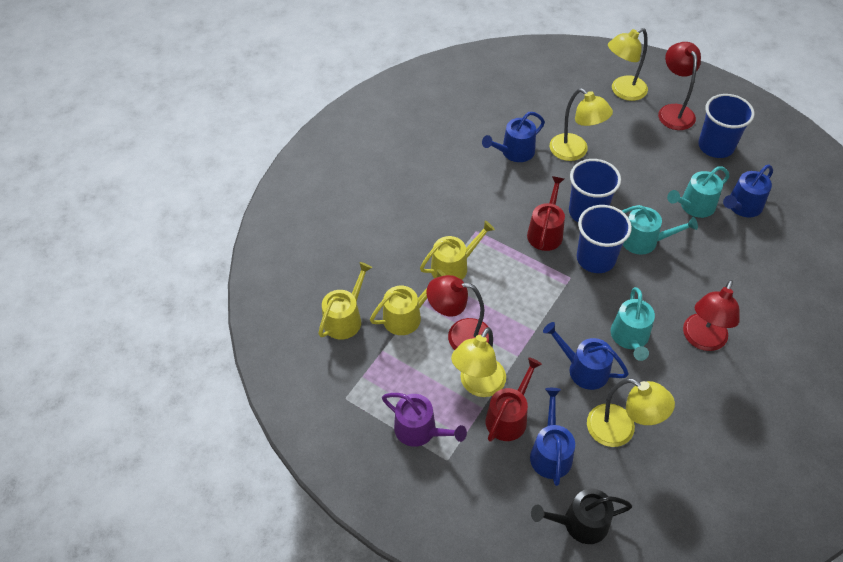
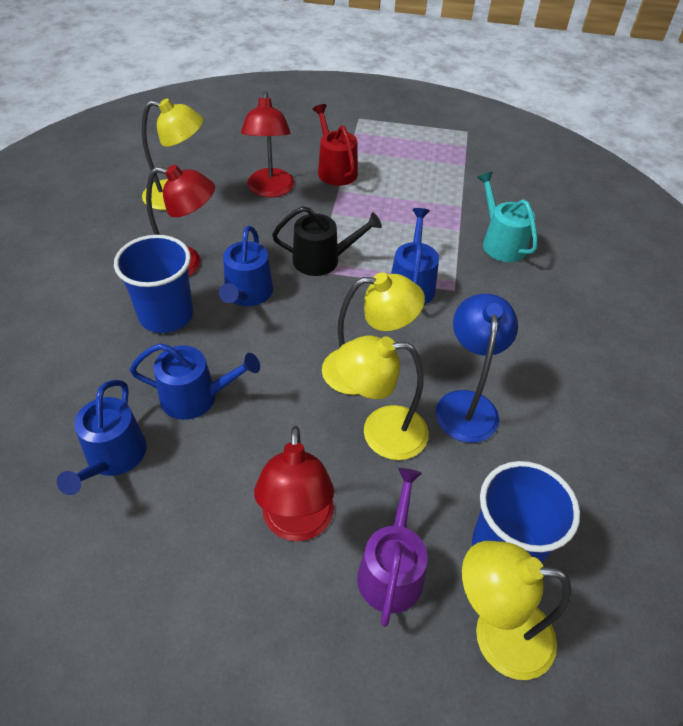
blue cup: 3 -> 2
blue lamp: 0 -> 1
red watering can: 2 -> 1
turquoise watering can: 3 -> 1
yellow watering can: 3 -> 0

